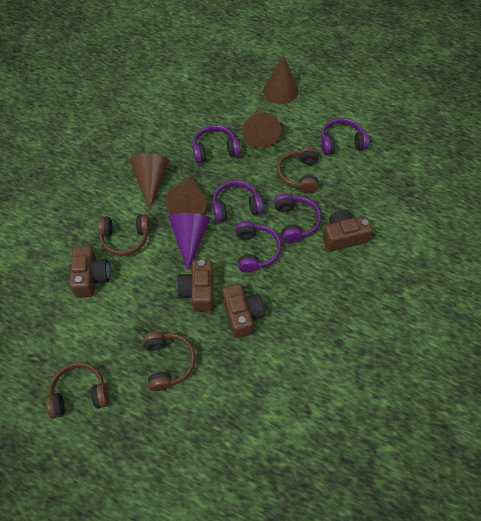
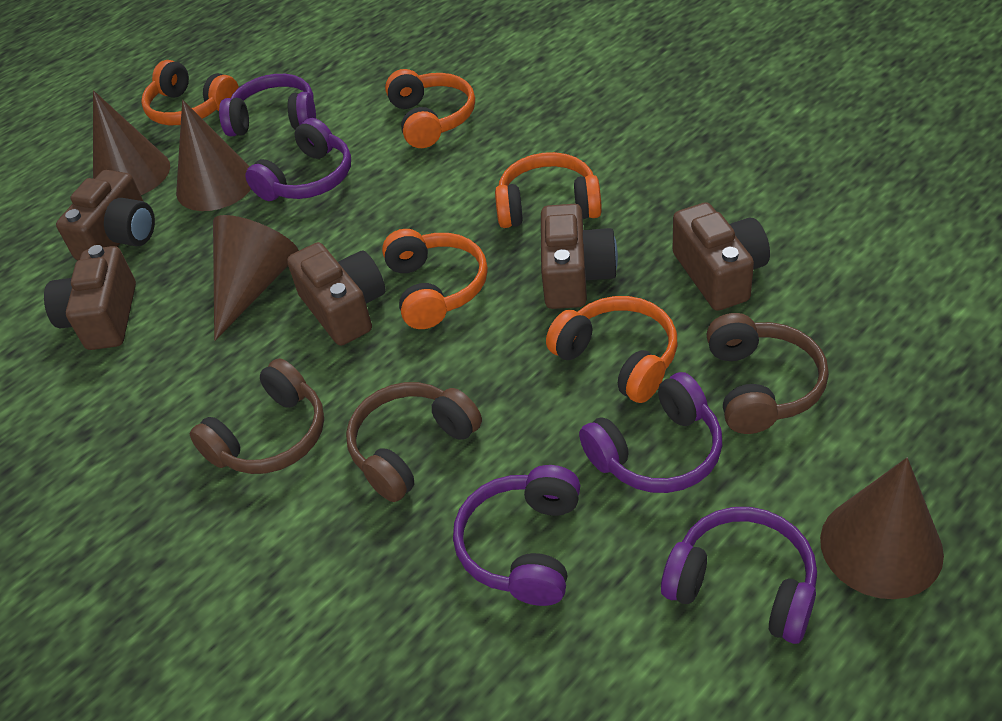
brown camera: 4 -> 5
brown headphones: 4 -> 3
orange headphones: 0 -> 5
purple cone: 1 -> 0

